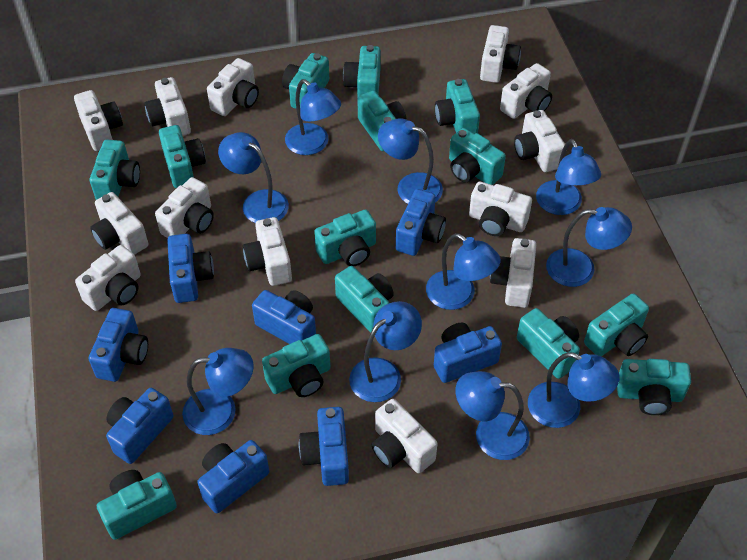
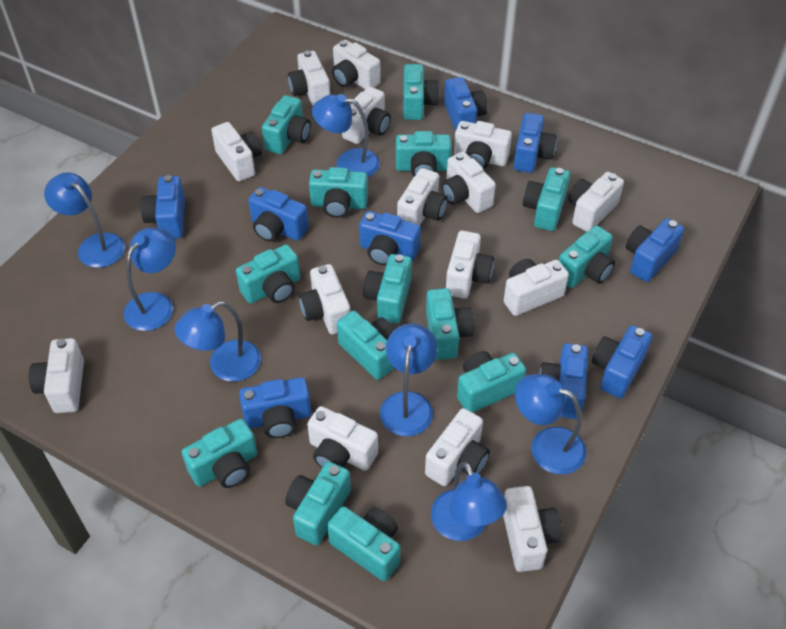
blue camera: 8 -> 9
blue lamp: 10 -> 7
white camera: 13 -> 15

